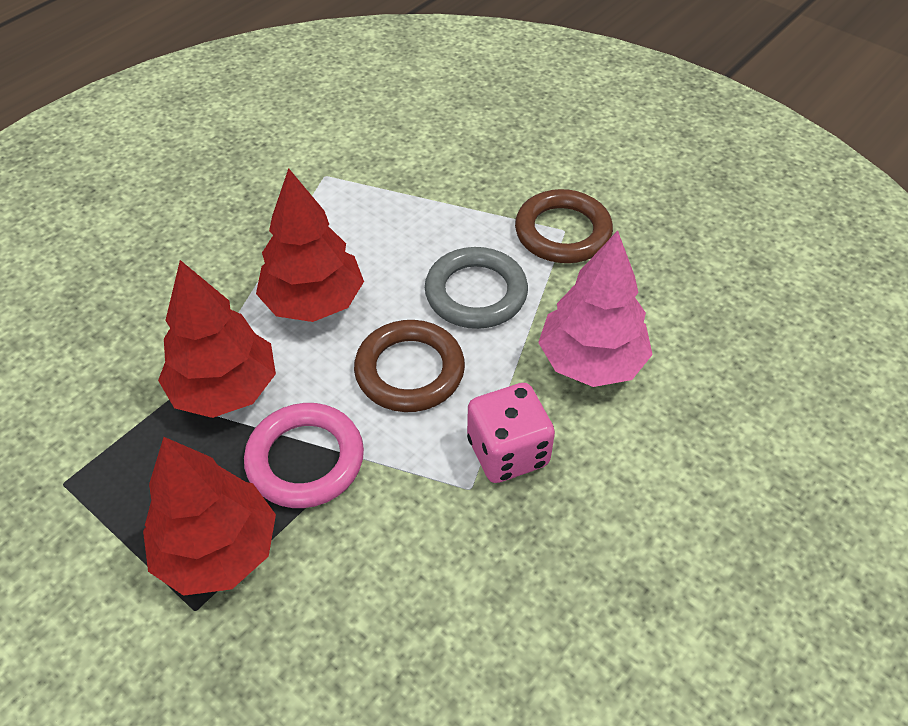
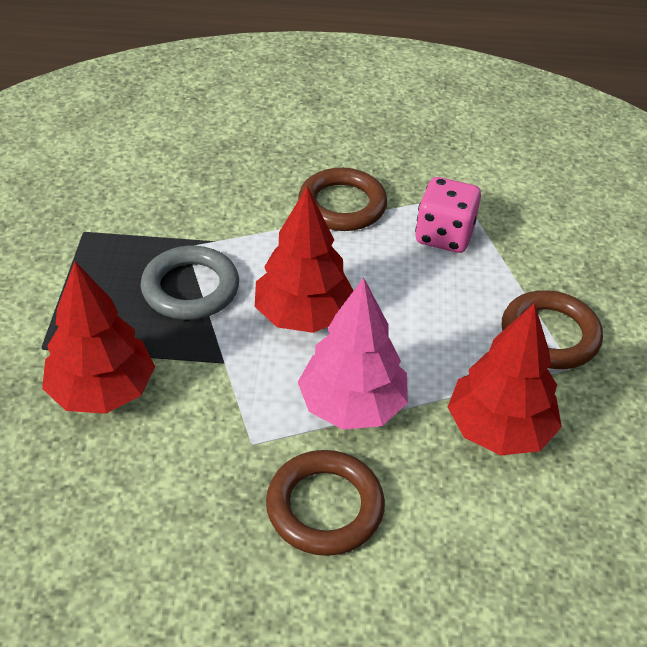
brown ring: 2 -> 3
pink ring: 1 -> 0

